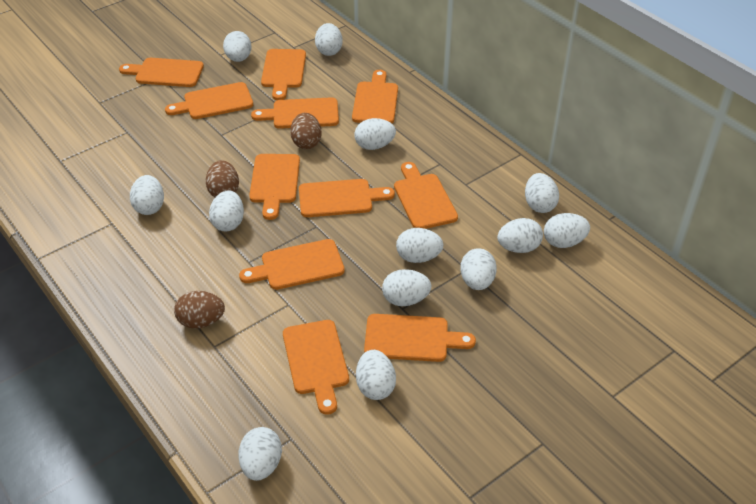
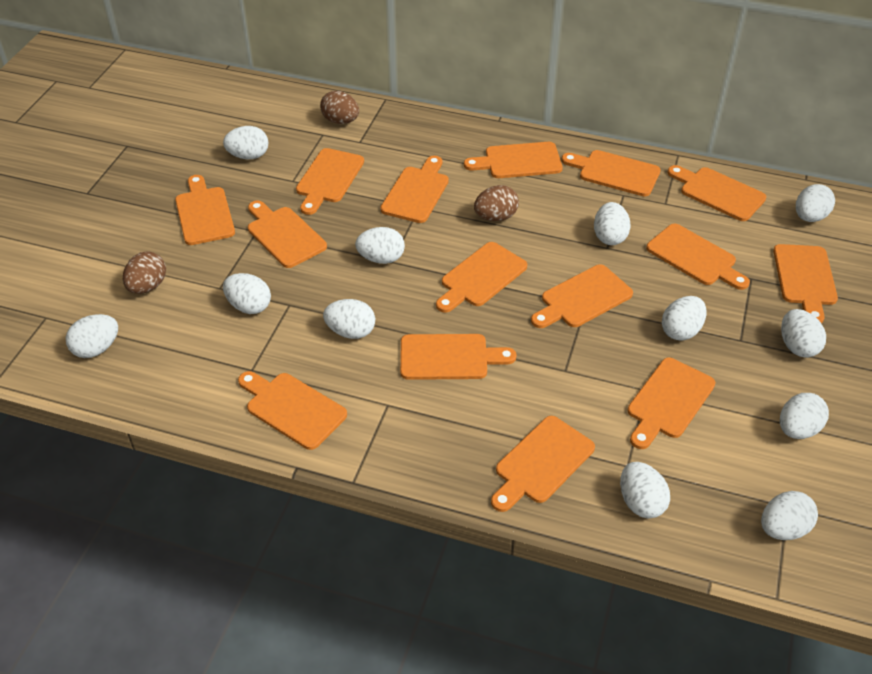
orange cutting board: 11 -> 15
white egg: 13 -> 12

